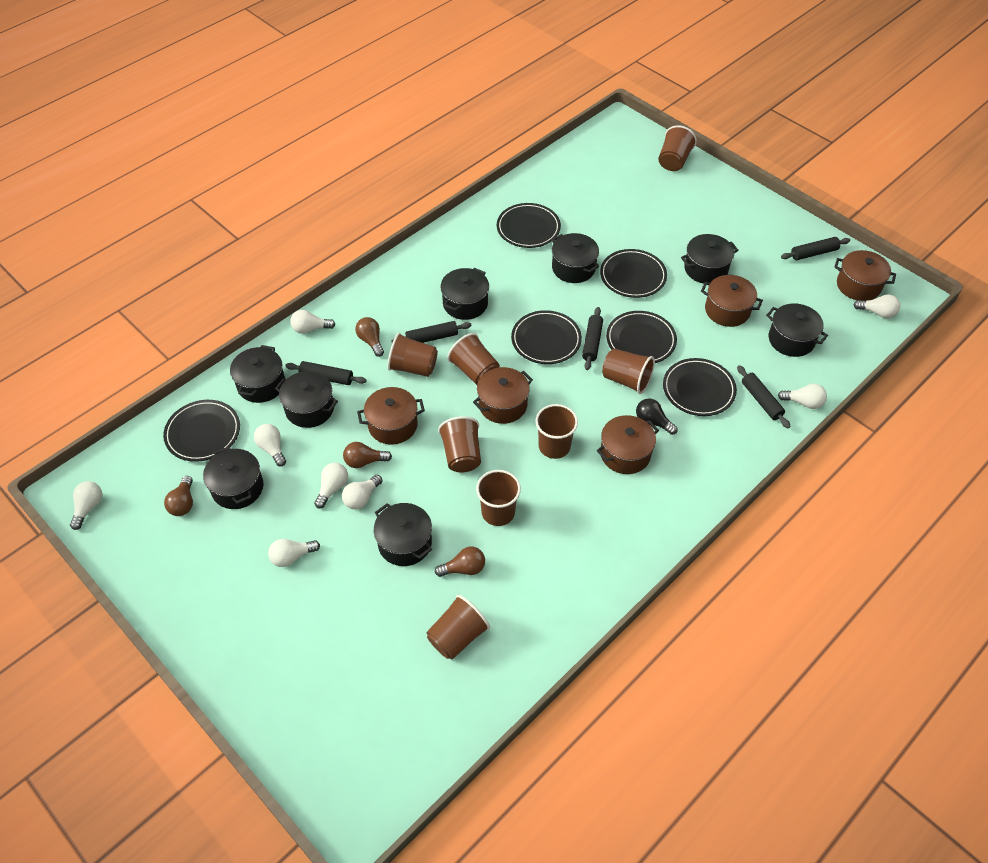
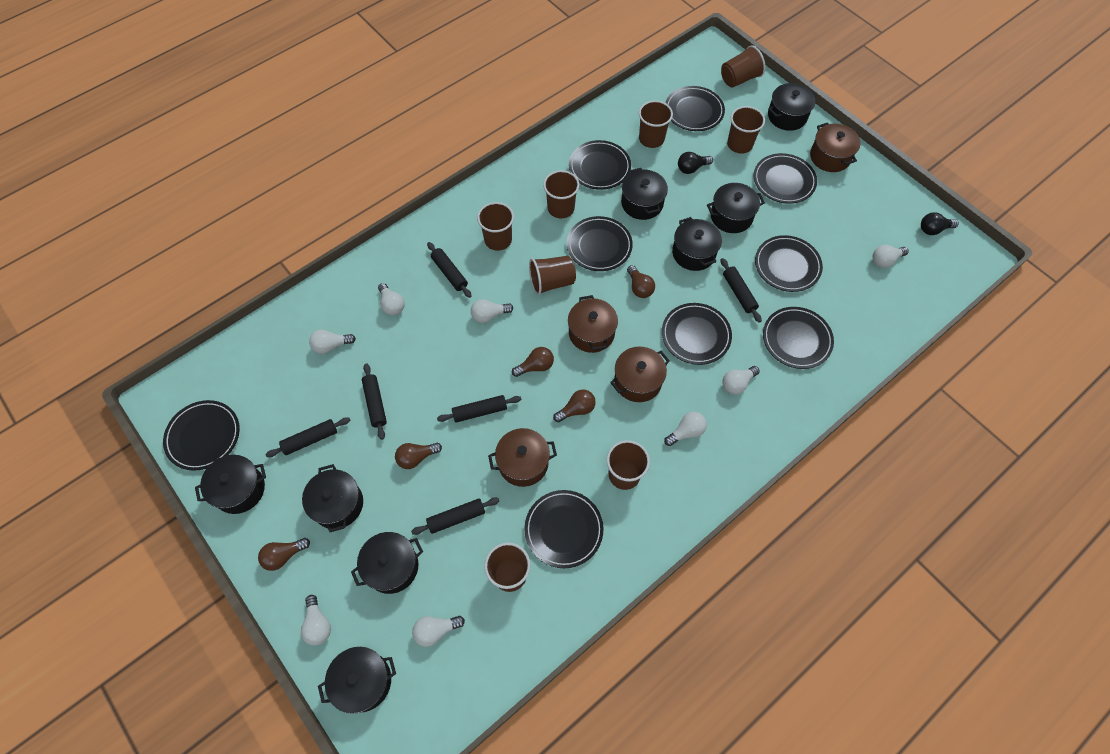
black light bulb: 1 -> 2
black plate: 6 -> 9
black rolling pin: 5 -> 6
brown light bulb: 4 -> 5
brown pot: 5 -> 4

